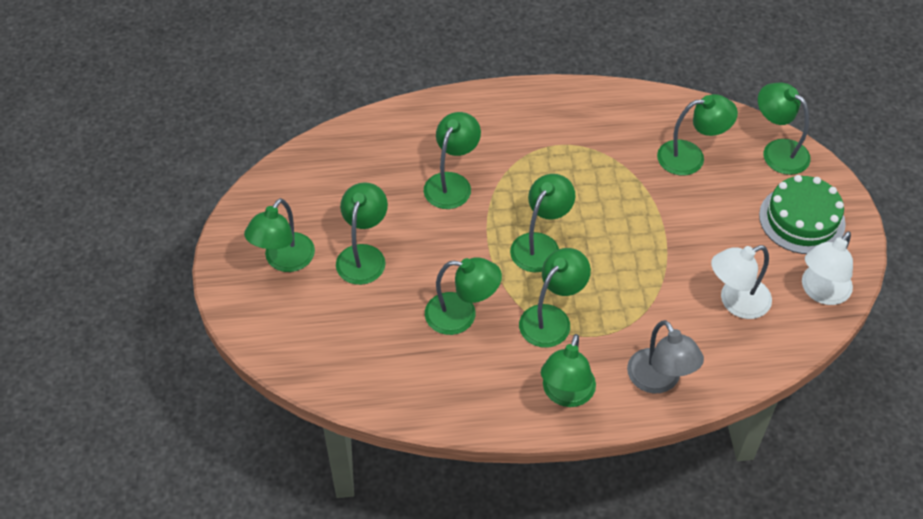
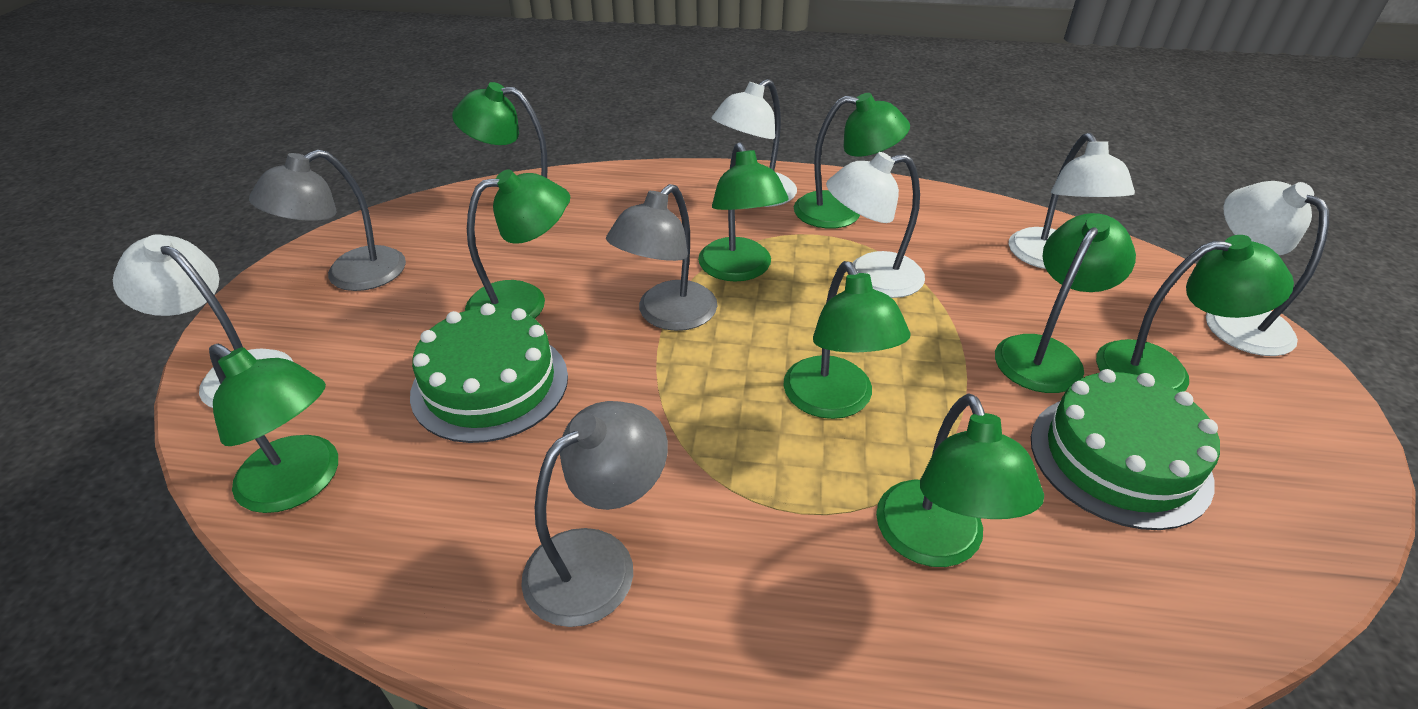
green cake: 1 -> 2
grey lamp: 1 -> 3
white lamp: 2 -> 5

